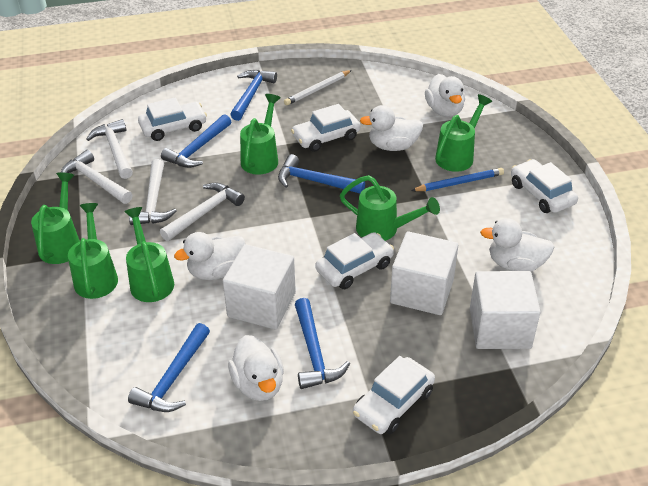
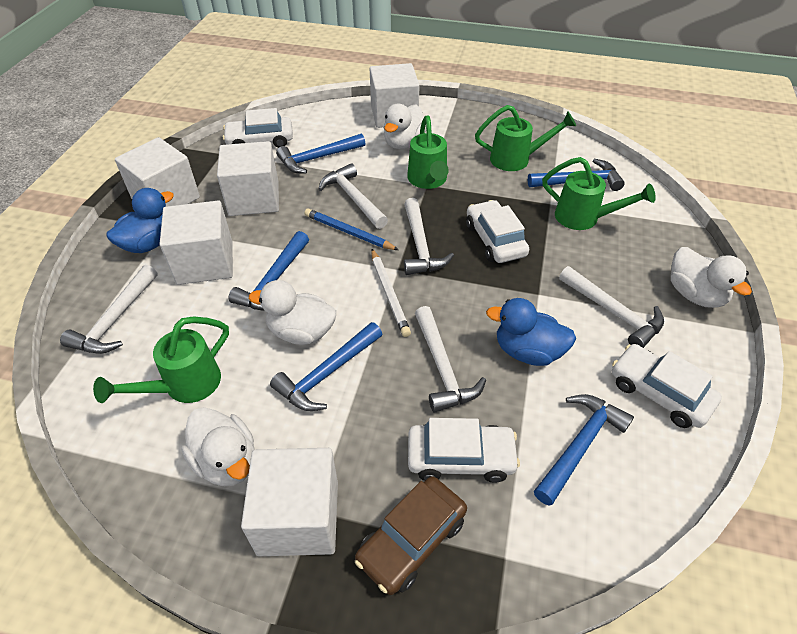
blue duck: 0 -> 2
brown car: 0 -> 1
green watering can: 6 -> 4
white car: 5 -> 4
white cube: 3 -> 5
white duck: 5 -> 4
white hammer: 4 -> 5

